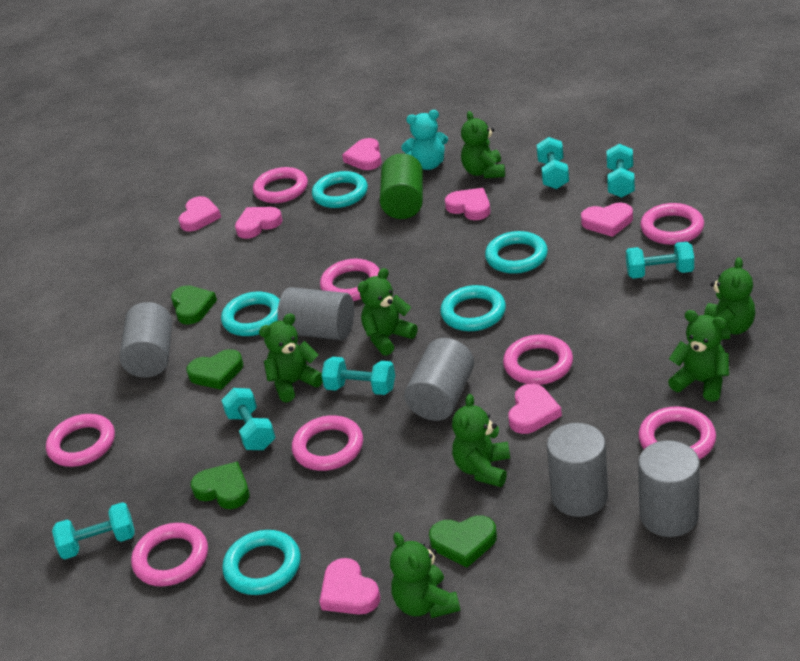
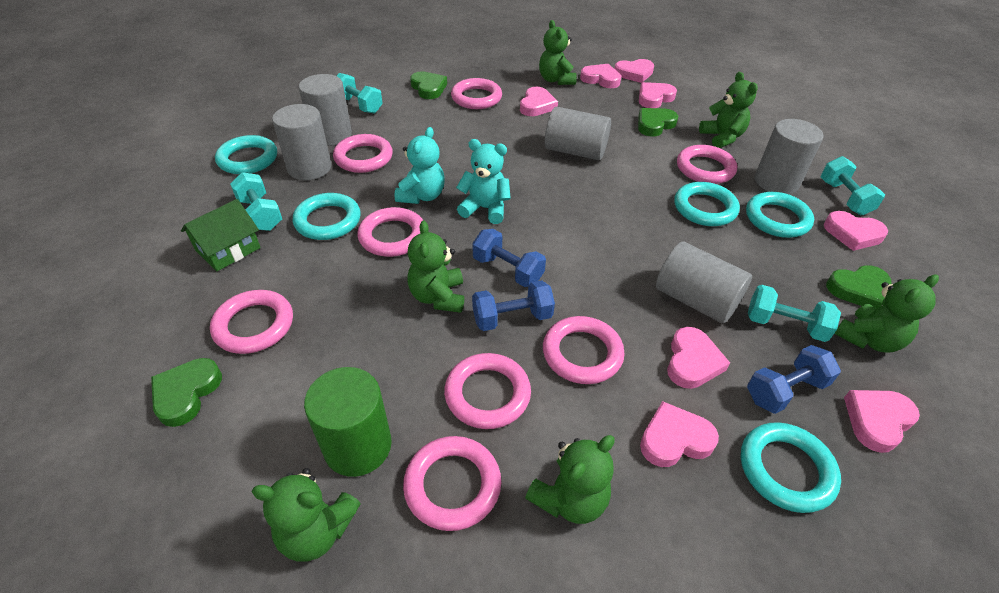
blue dumbbell: 0 -> 3
green house: 0 -> 1
green teddy bear: 7 -> 6
pink heart: 7 -> 8
turquoise dumbbell: 6 -> 4
turquoise teddy bear: 1 -> 2

